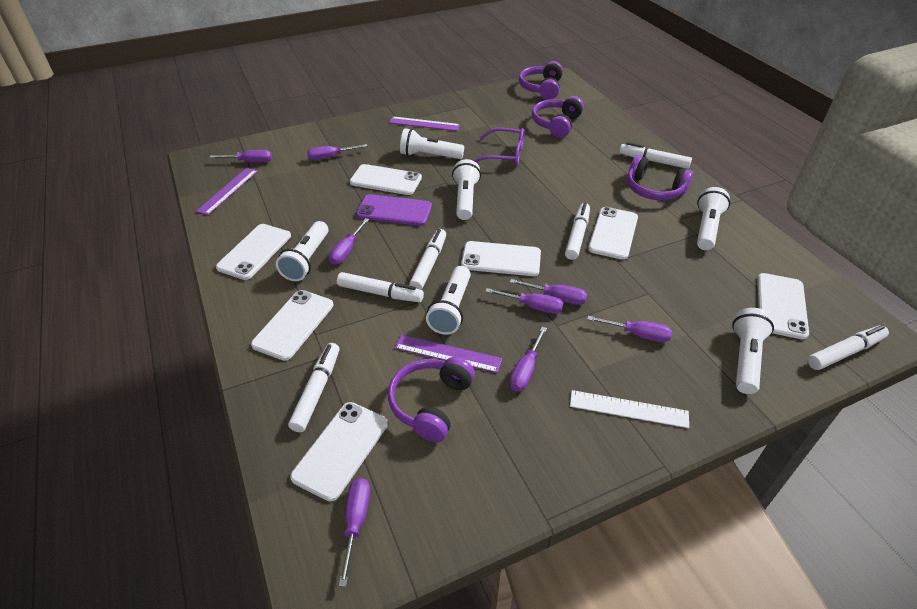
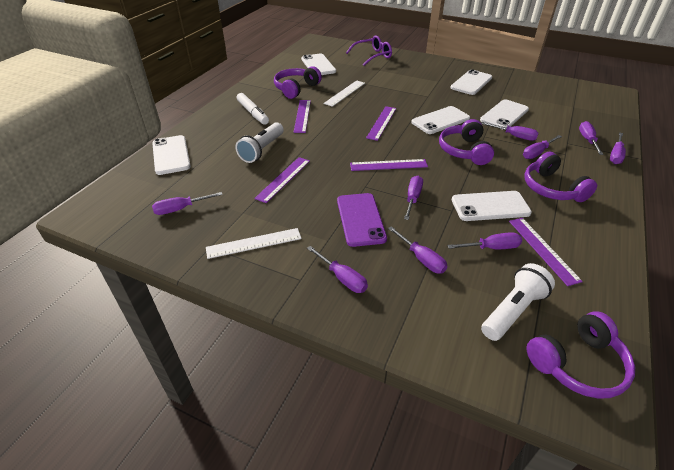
purple ruler: 3 -> 5
purple screwdriver: 8 -> 9
white flashlight: 6 -> 2
white marker: 6 -> 1
white phone: 7 -> 6
white ruler: 1 -> 2

